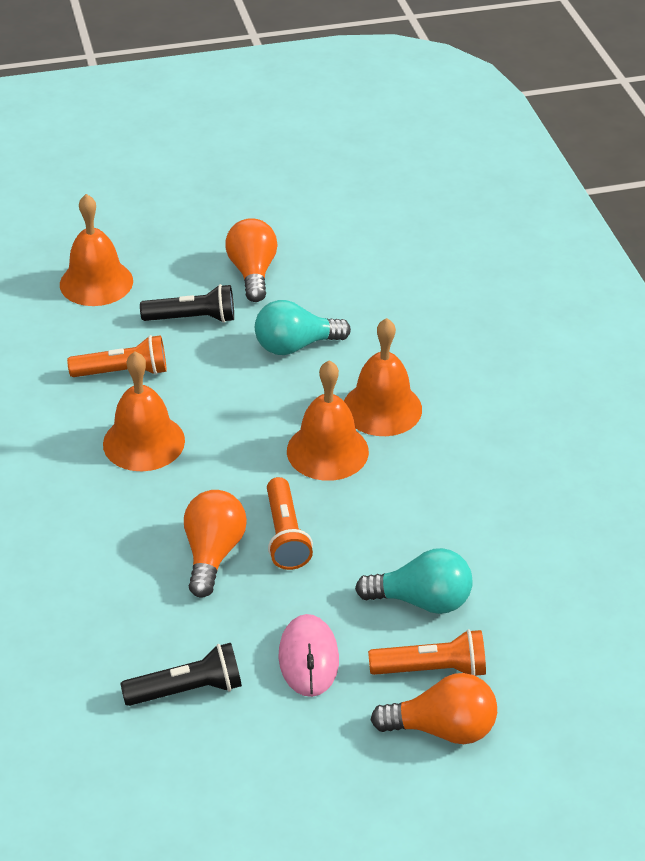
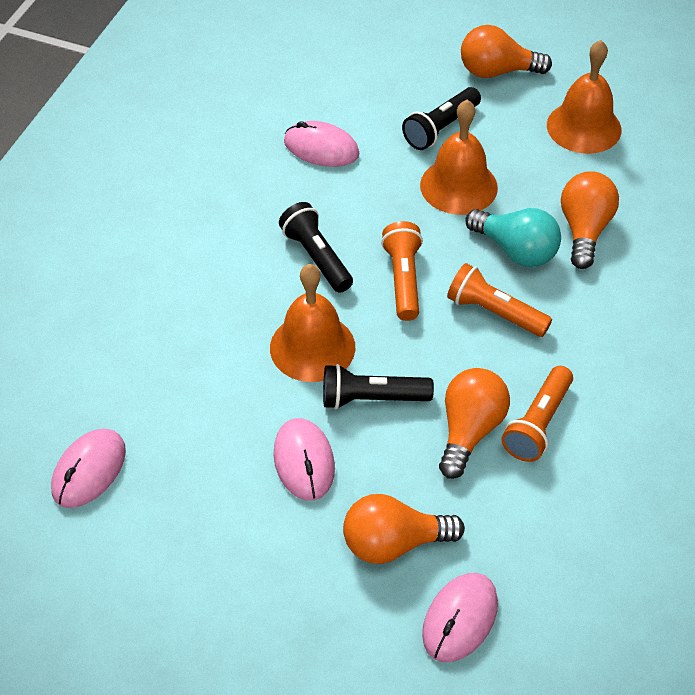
black flashlight: 2 -> 3
orange bell: 4 -> 3
orange light bulb: 3 -> 4
pink mouse: 1 -> 4
turquoise light bulb: 2 -> 1

